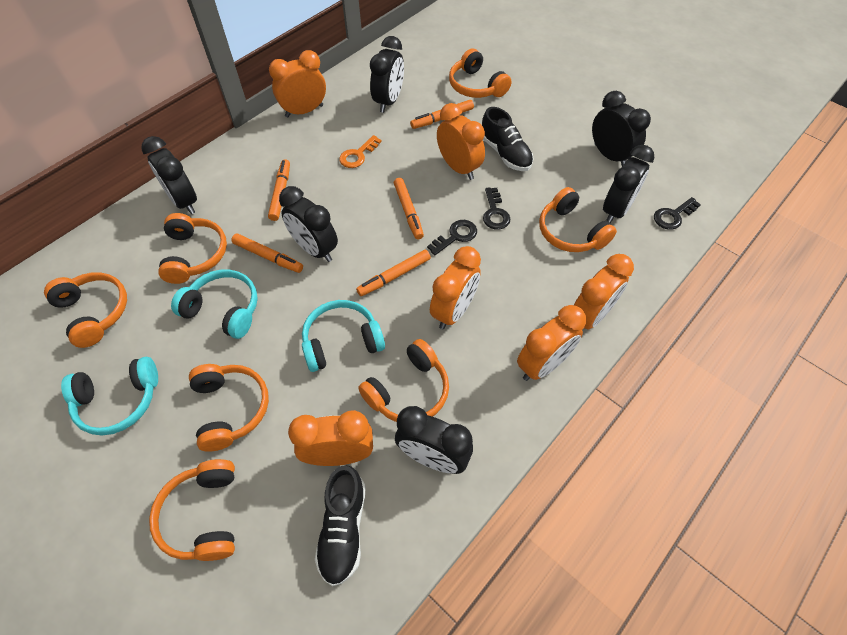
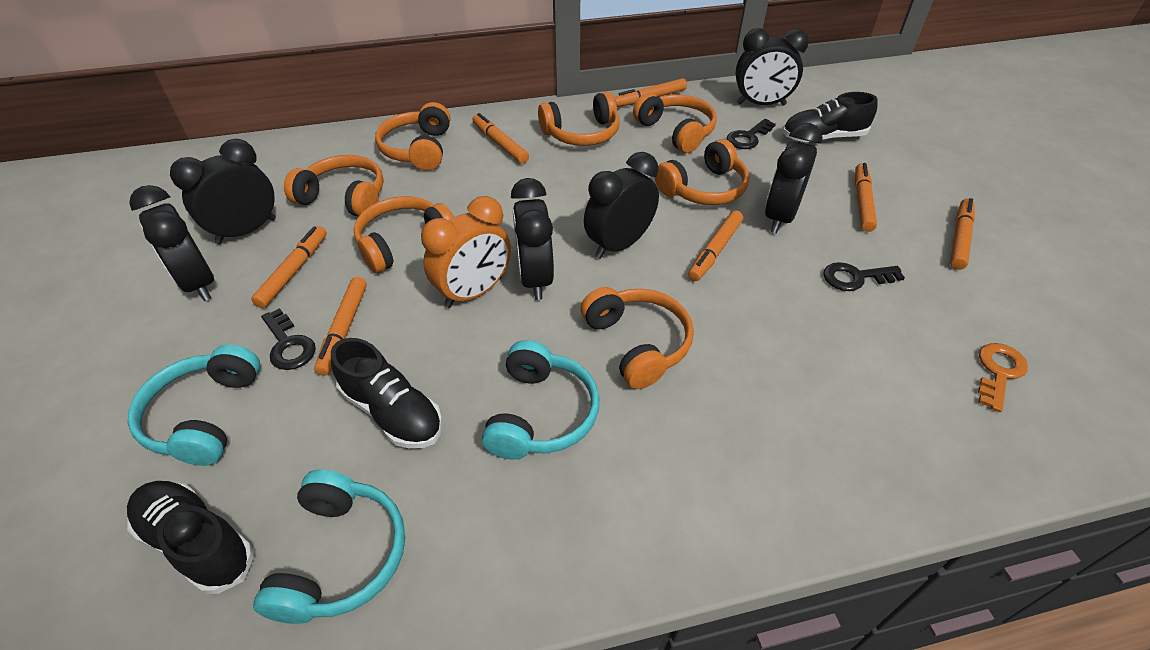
black shoe: 2 -> 3
orange clock: 6 -> 1
orange marker: 5 -> 7

